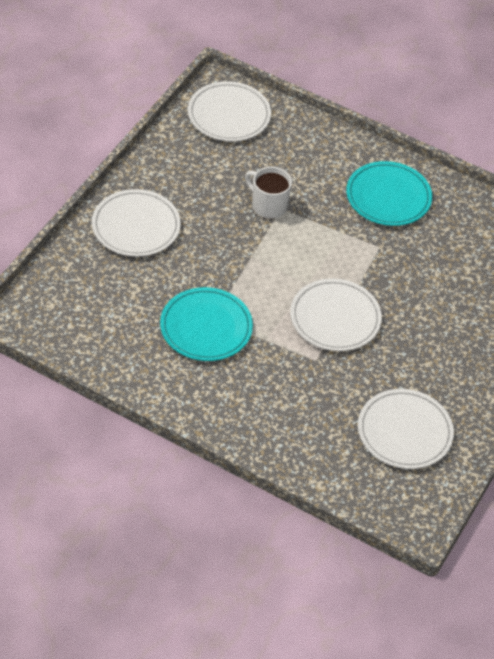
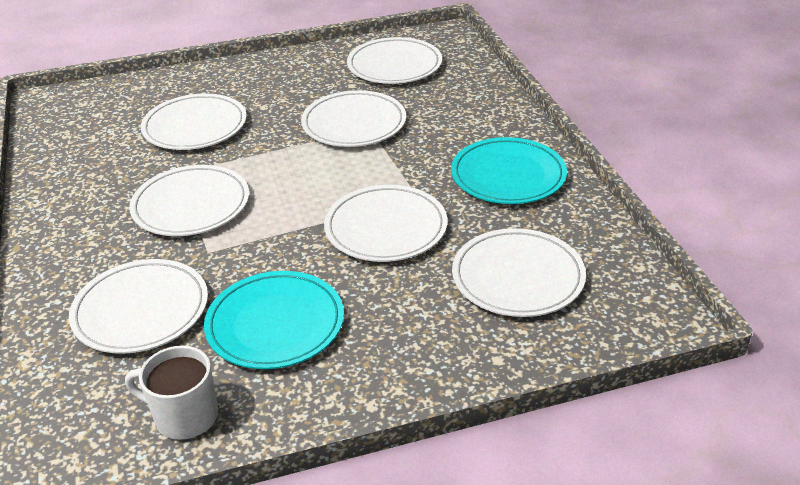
white plate: 4 -> 7

